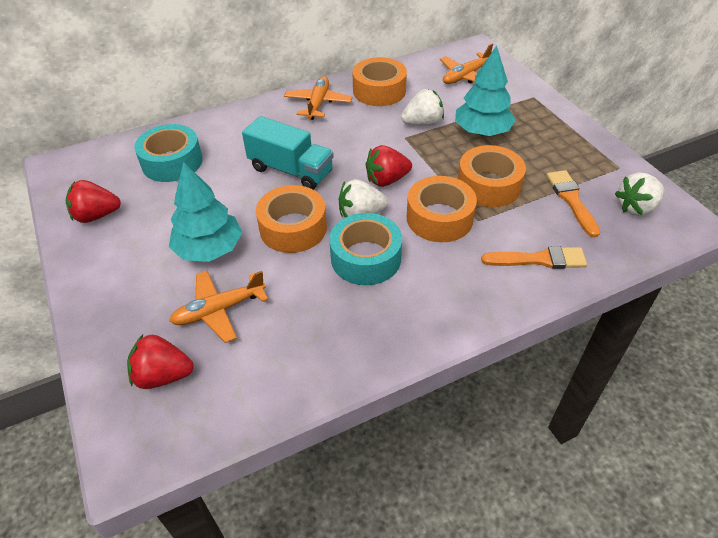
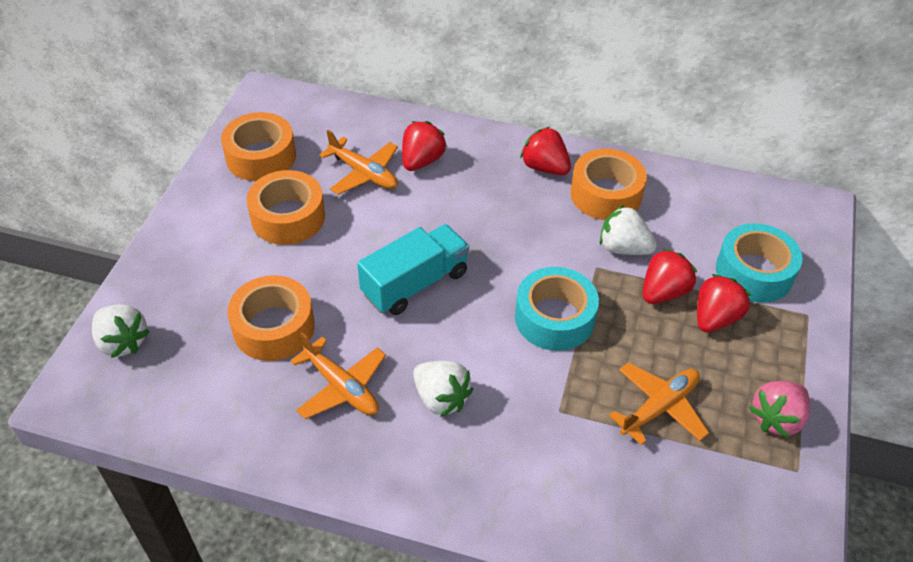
orange brush: 2 -> 0
pink strawberry: 0 -> 1
red strawberry: 3 -> 4
turquoise tree: 2 -> 0

